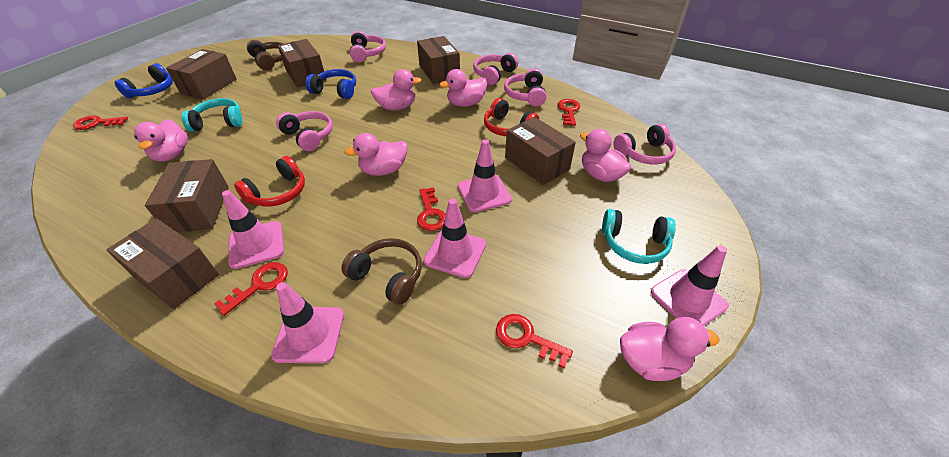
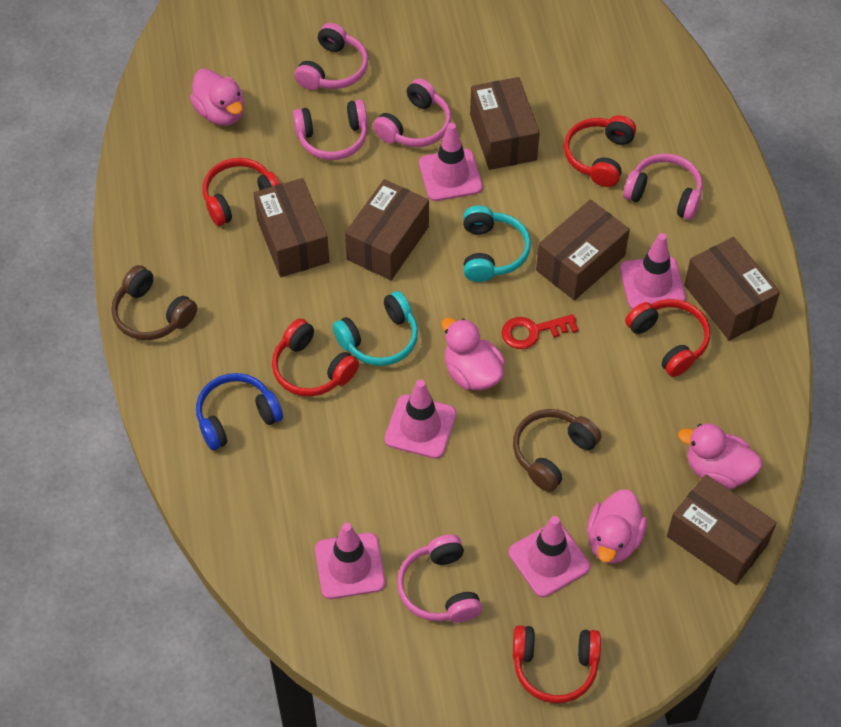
blue headphones: 2 -> 1
pink duck: 6 -> 4
red headphones: 2 -> 5
red key: 5 -> 1

